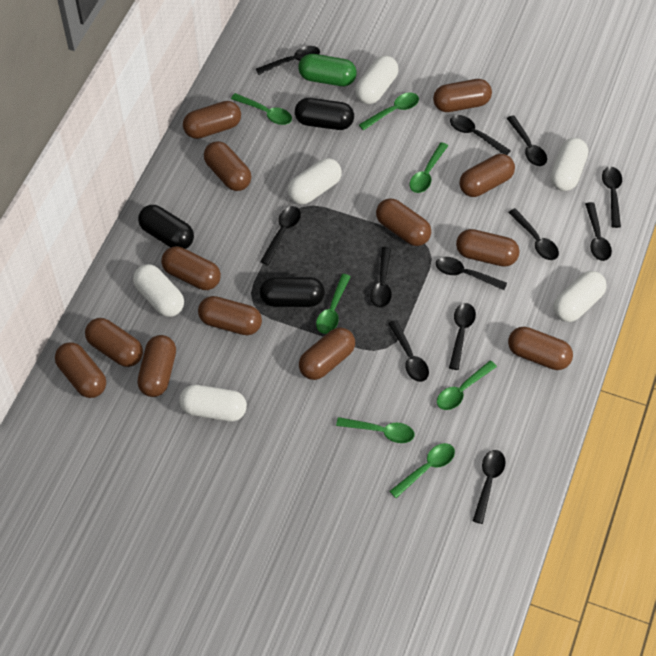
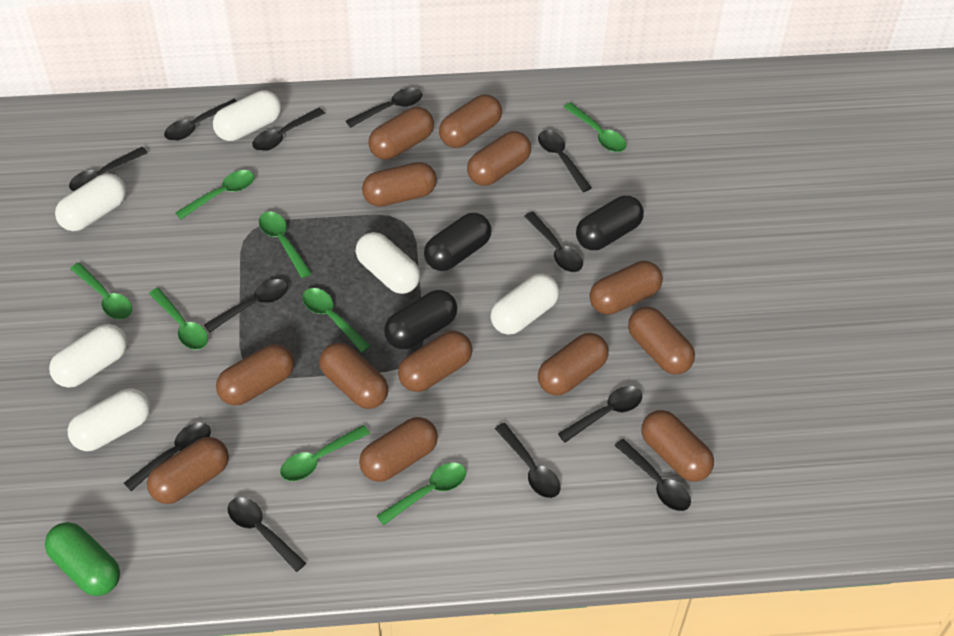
green spoon: 7 -> 8

